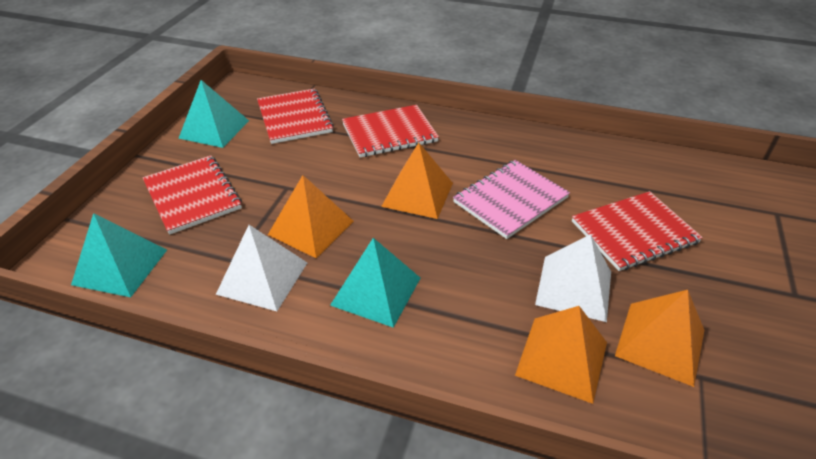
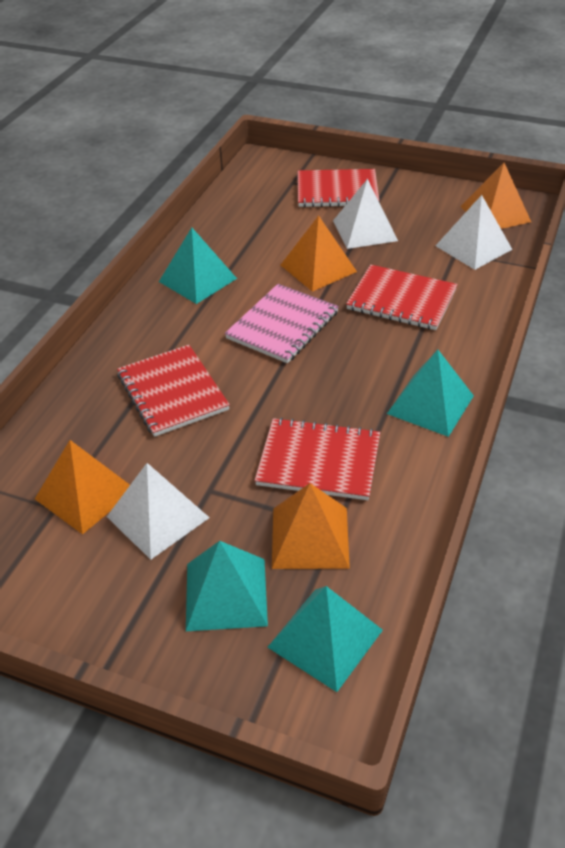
turquoise pyramid: 3 -> 4
white pyramid: 2 -> 3

